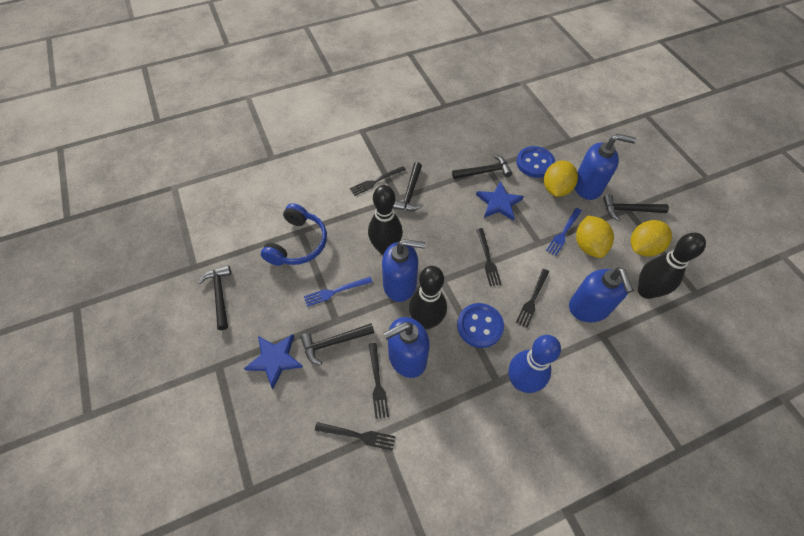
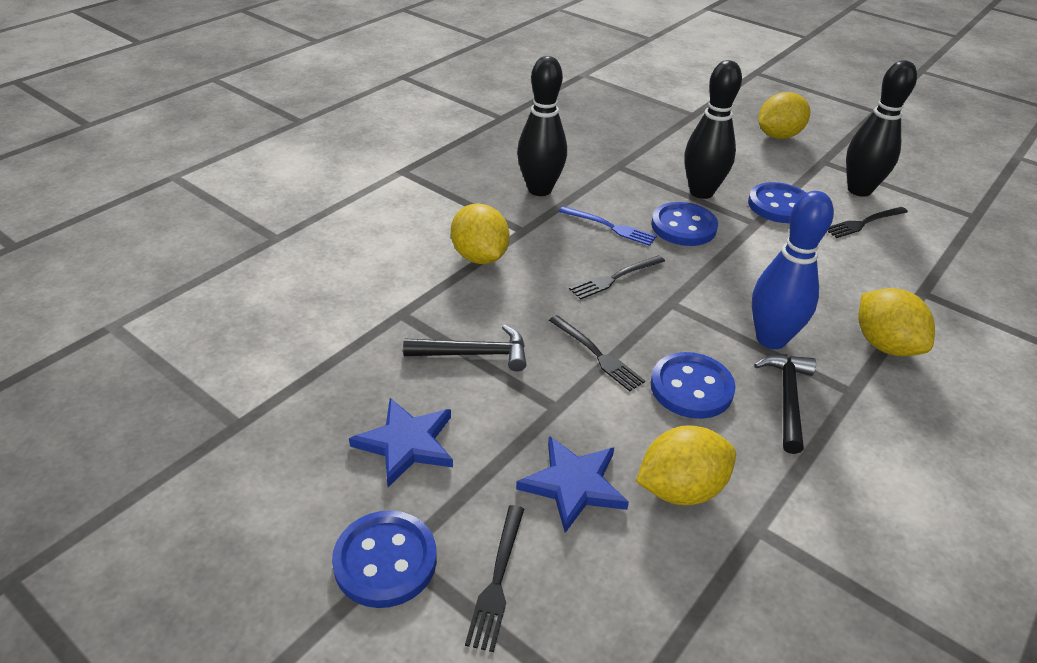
black fork: 5 -> 4
black hammer: 5 -> 2
blue button: 2 -> 4
blue fork: 2 -> 1
blue headphones: 1 -> 0
blue soap dispenser: 4 -> 0
yellow lemon: 3 -> 4

